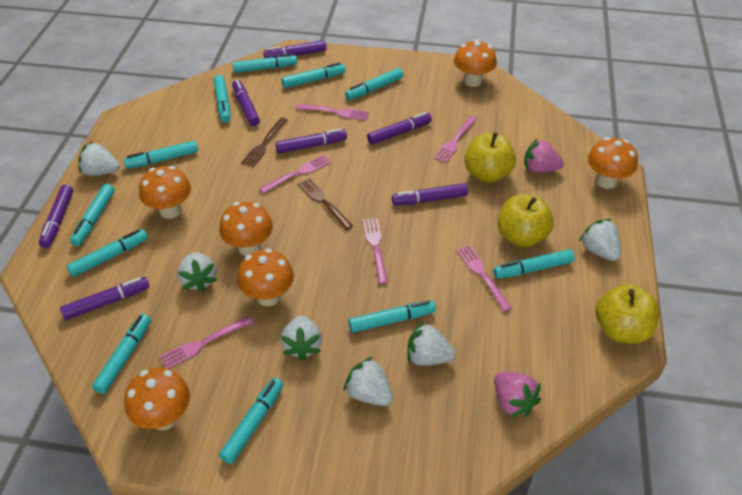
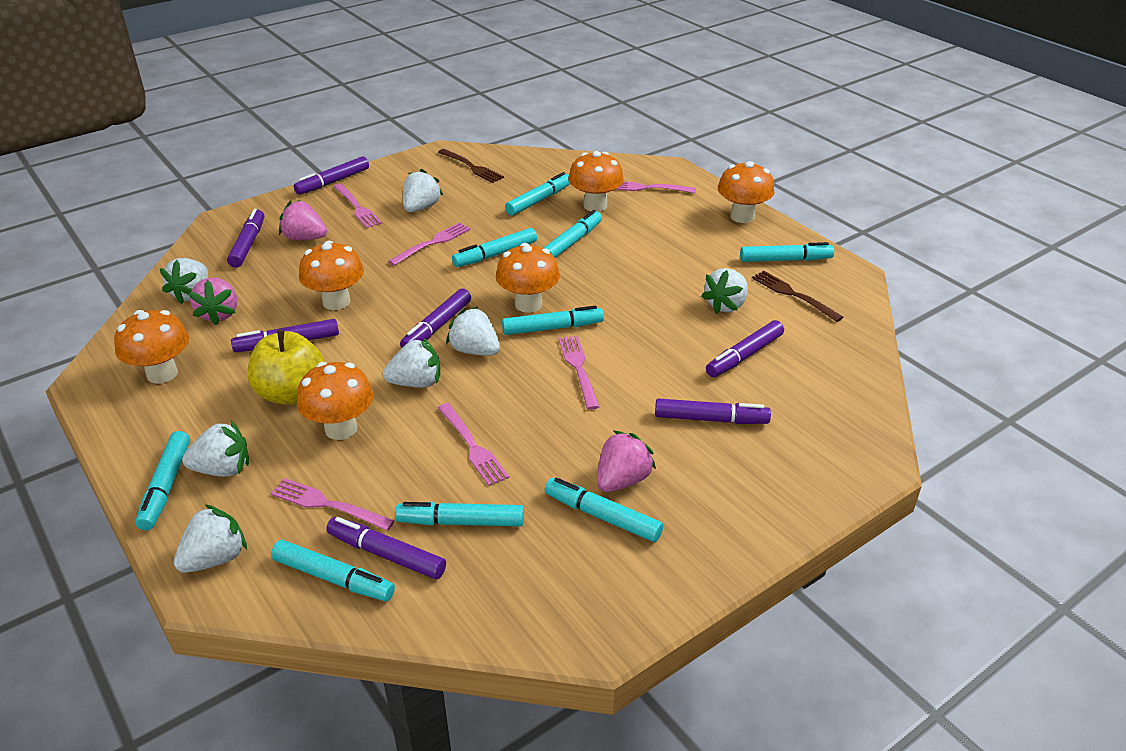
pink strawberry: 2 -> 3
turquoise marker: 11 -> 9
white strawberry: 6 -> 7
yellow apple: 3 -> 1

